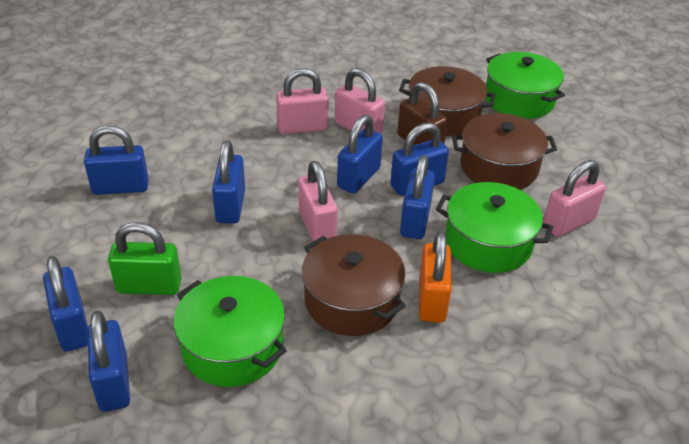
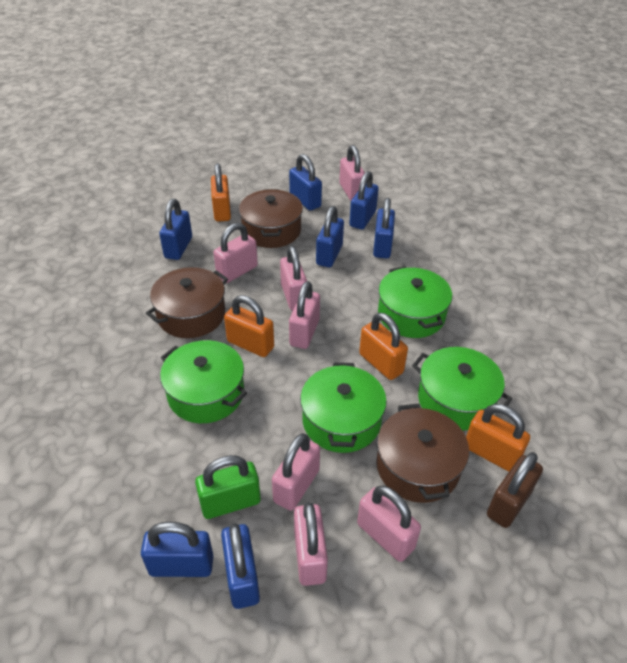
green pot: 3 -> 4
orange padlock: 1 -> 4
pink padlock: 4 -> 7

